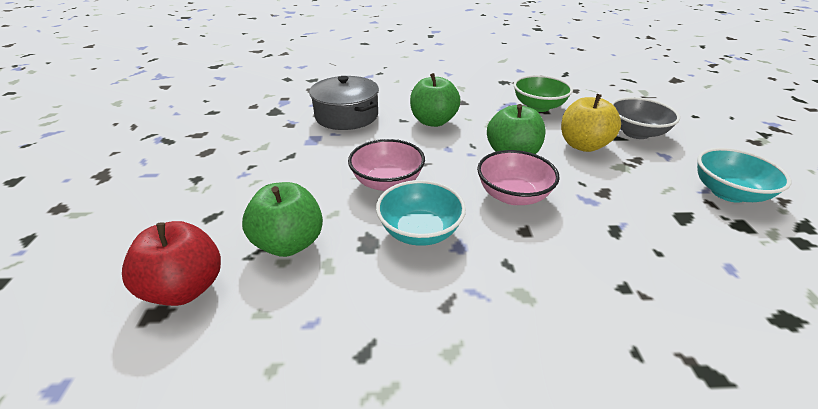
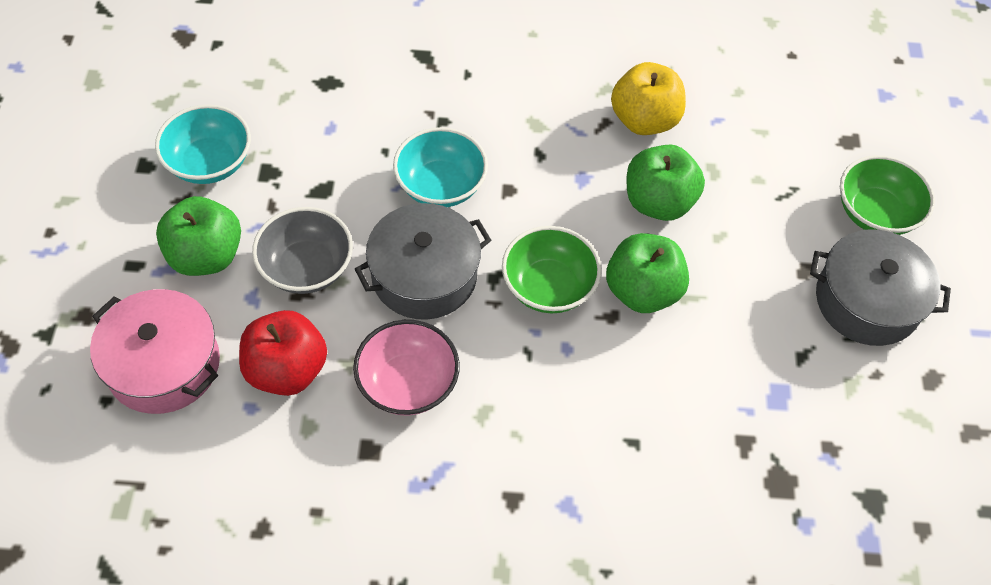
green bowl: 1 -> 2
grey pot: 1 -> 2
pink bowl: 2 -> 1
pink pot: 0 -> 1

